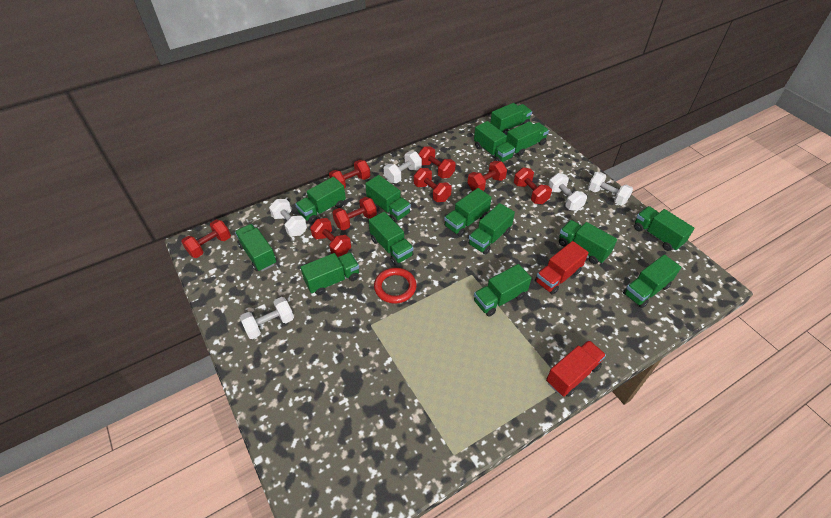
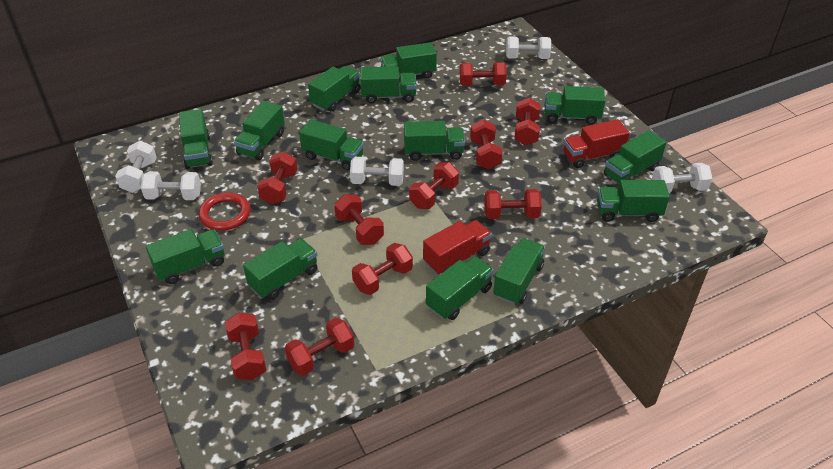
red dumbbell: 8 -> 10

